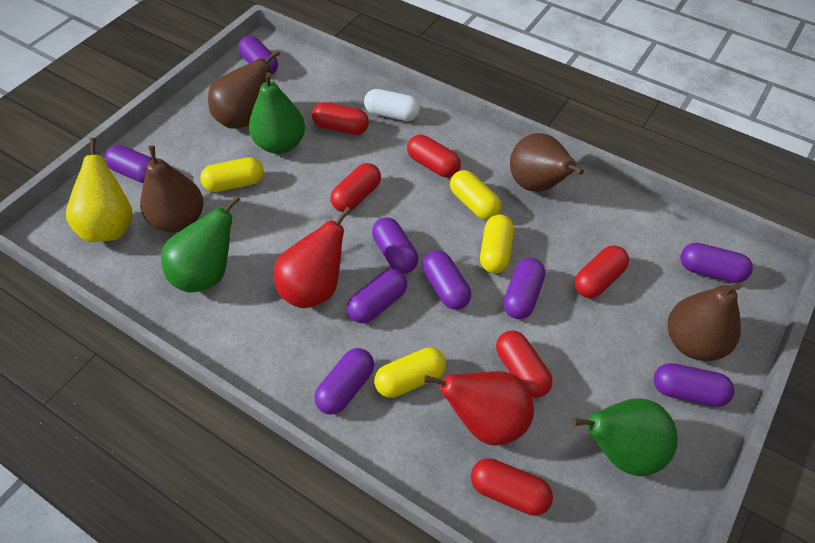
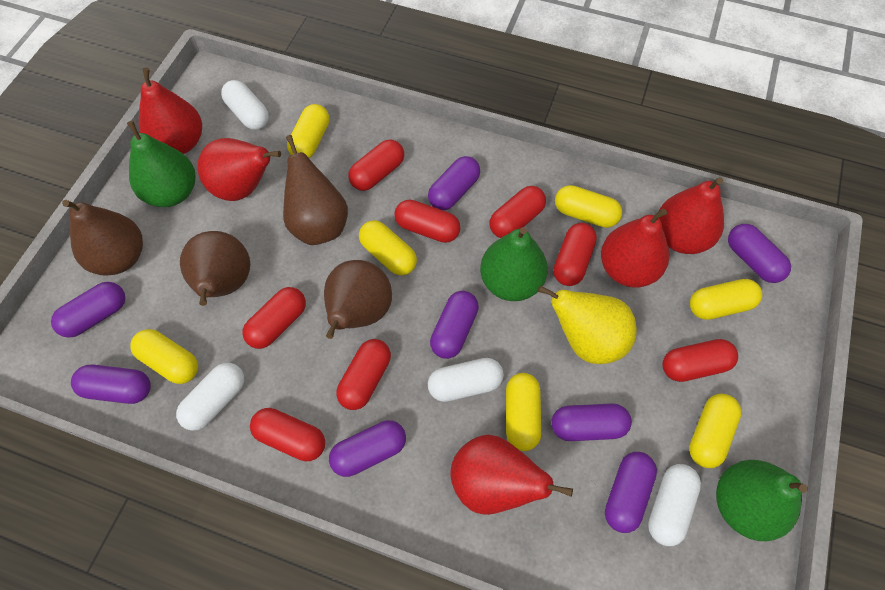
purple capsule: 9 -> 8
red capsule: 6 -> 8
red pear: 2 -> 5
white capsule: 1 -> 4
yellow capsule: 4 -> 7

